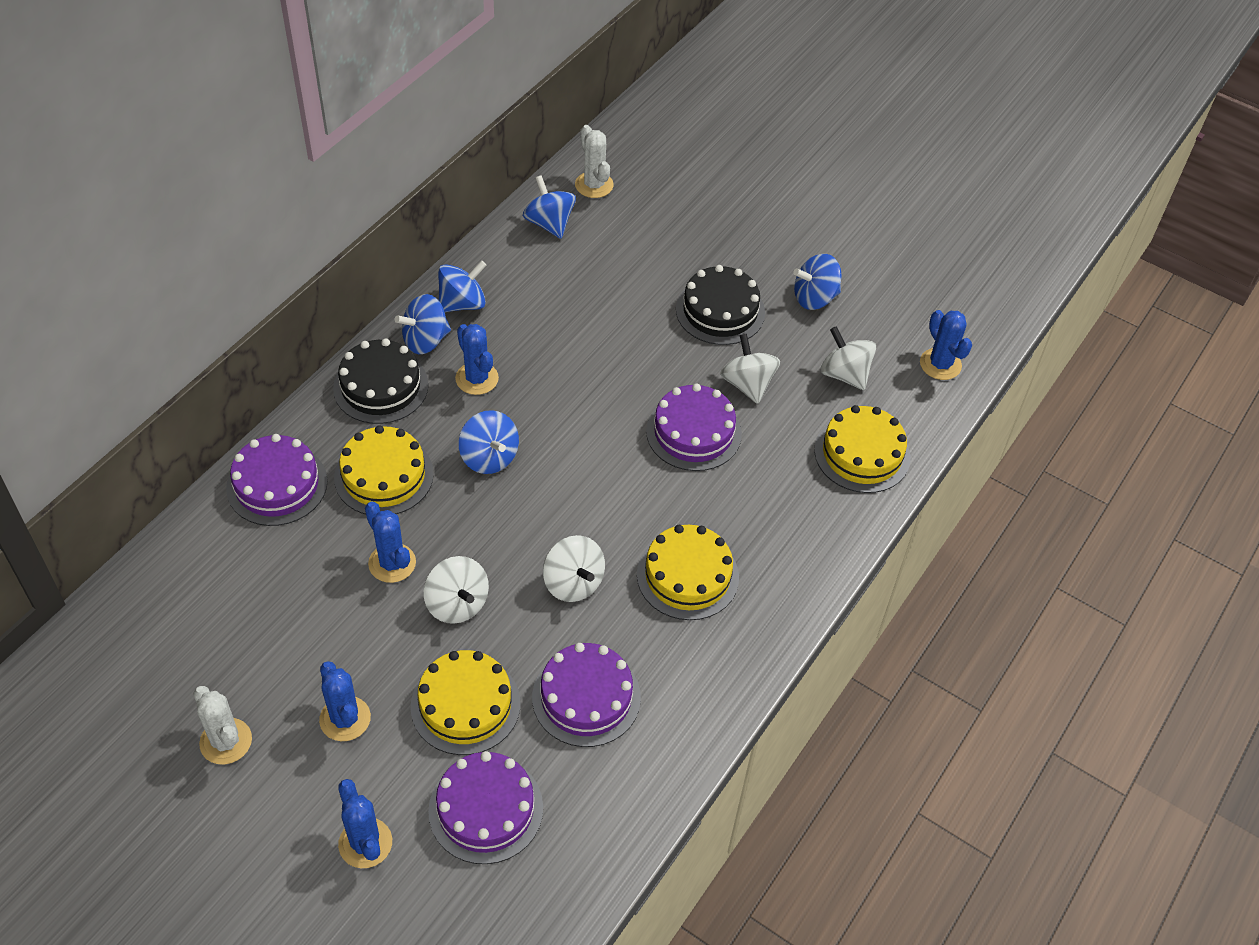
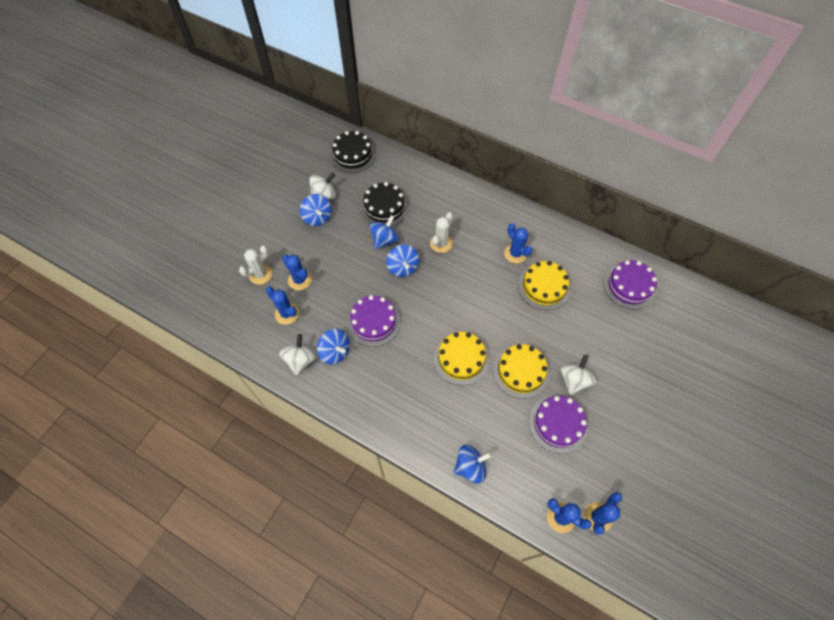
purple cake: 4 -> 3
white spinning top: 4 -> 3
yellow cake: 4 -> 3

